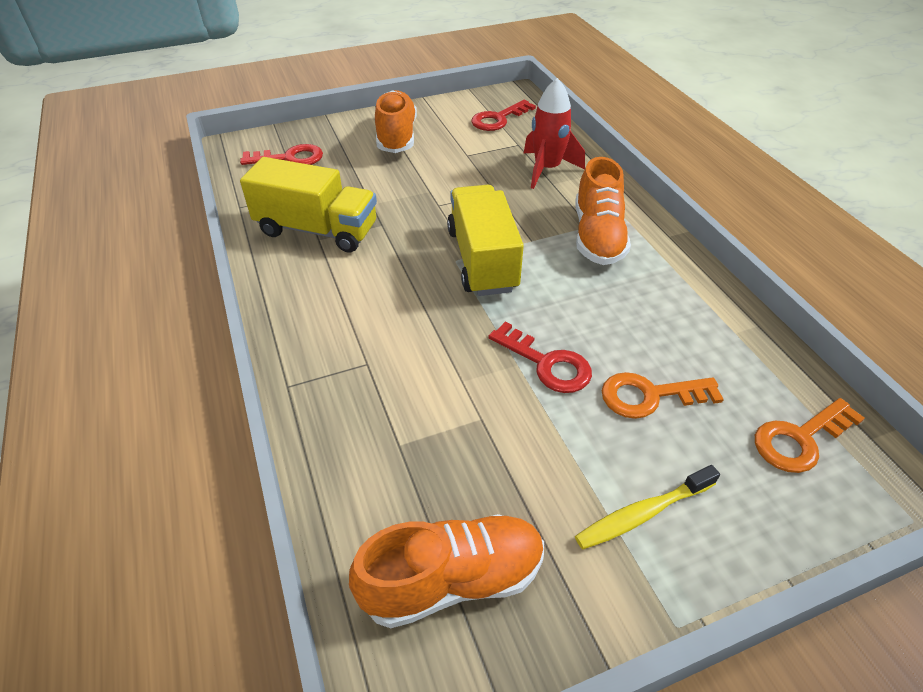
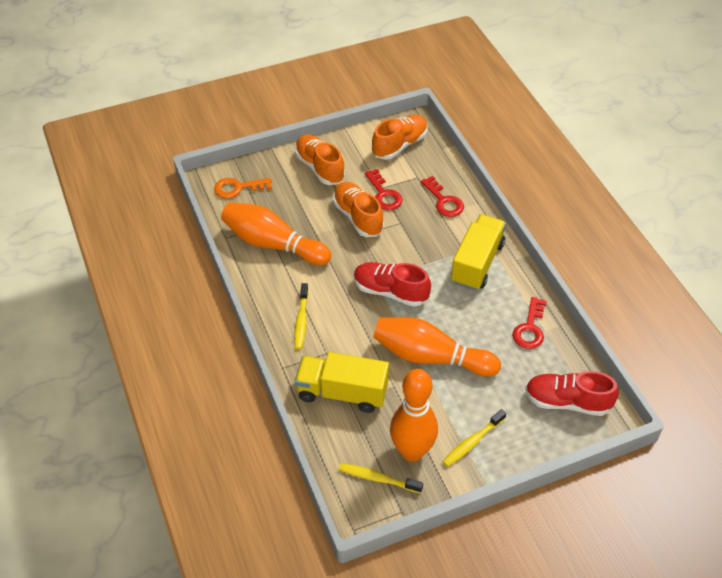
orange bowling pin: 0 -> 3
orange key: 2 -> 1
red rocket: 1 -> 0
red shoe: 0 -> 2
yellow toothbrush: 1 -> 3

